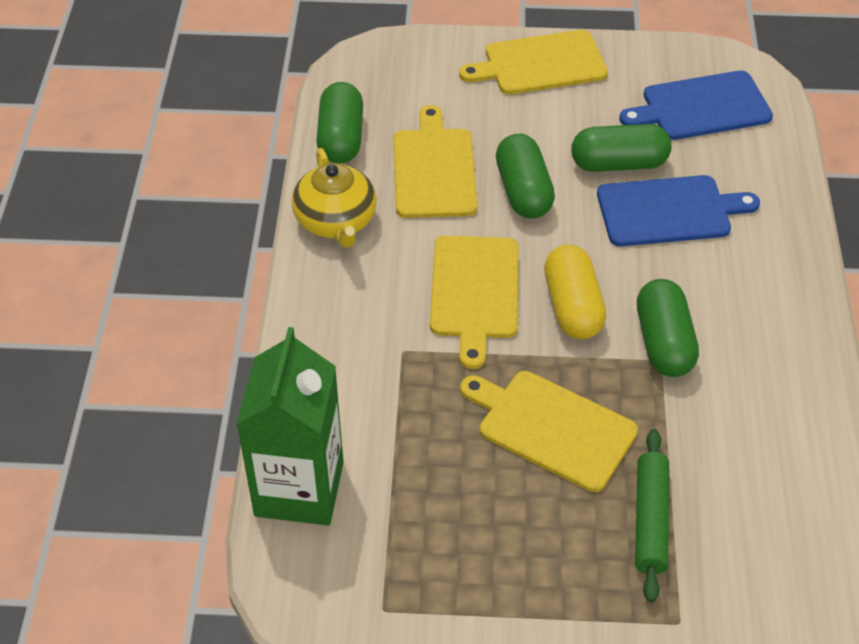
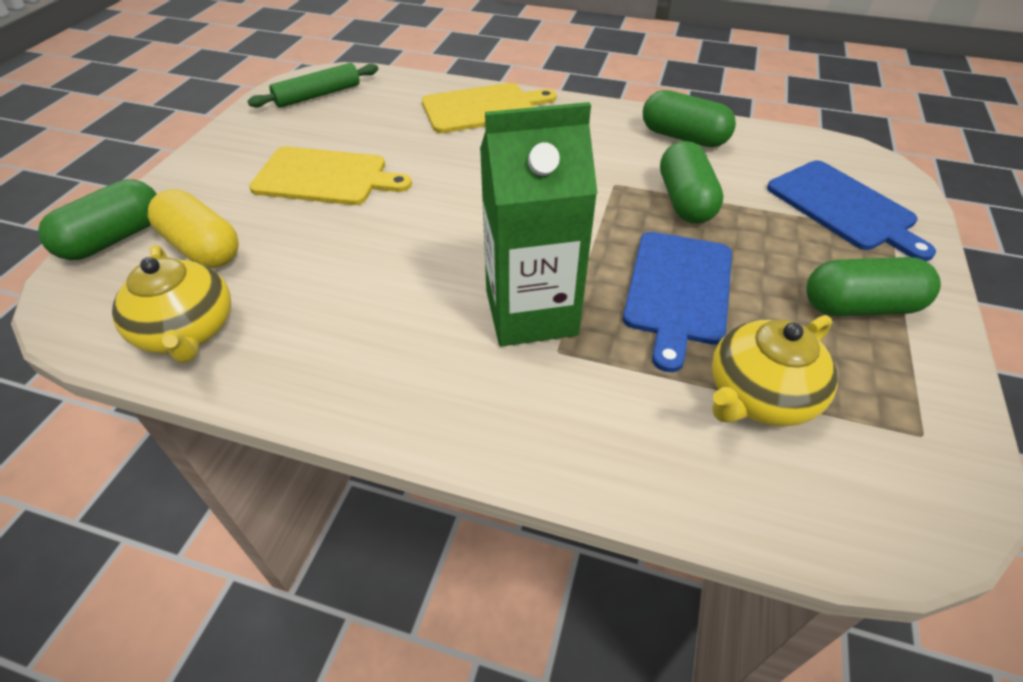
yellow cutting board: 4 -> 2
yellow teapot: 1 -> 2

